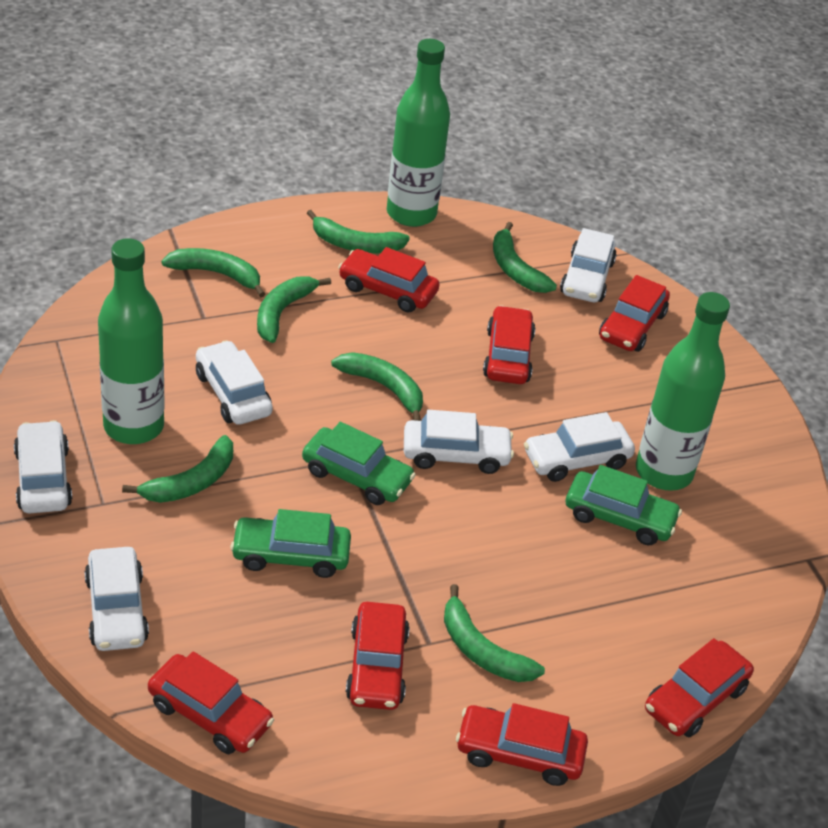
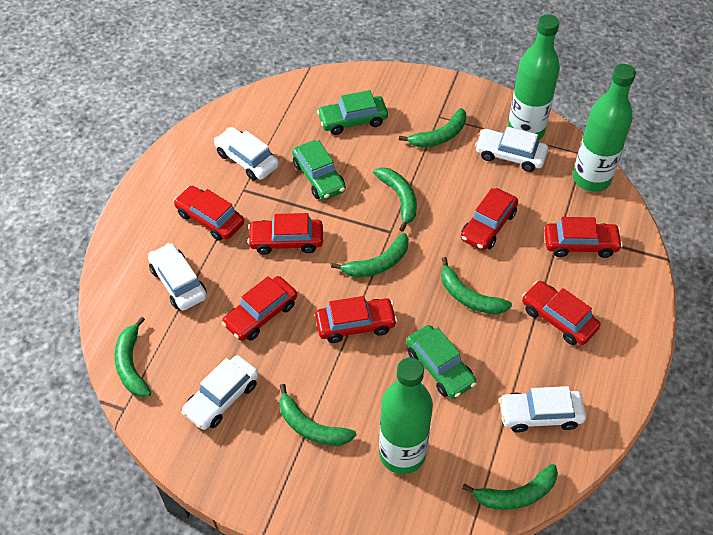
white car: 6 -> 5

